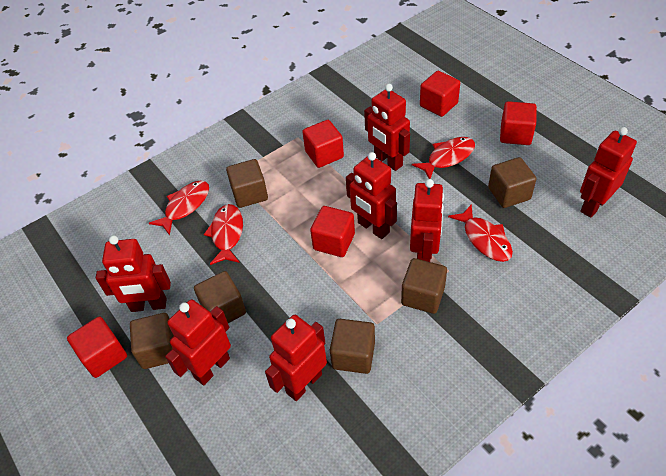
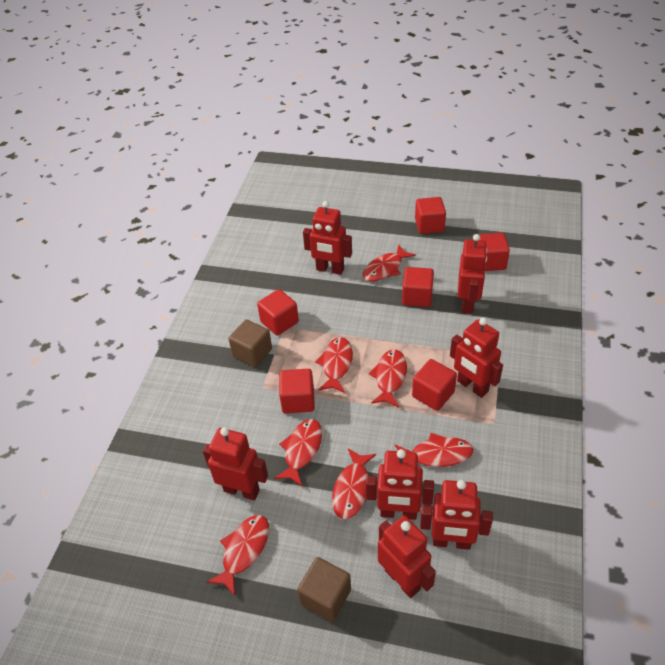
brown cube: 6 -> 2
red cube: 5 -> 6
red fish: 4 -> 7

